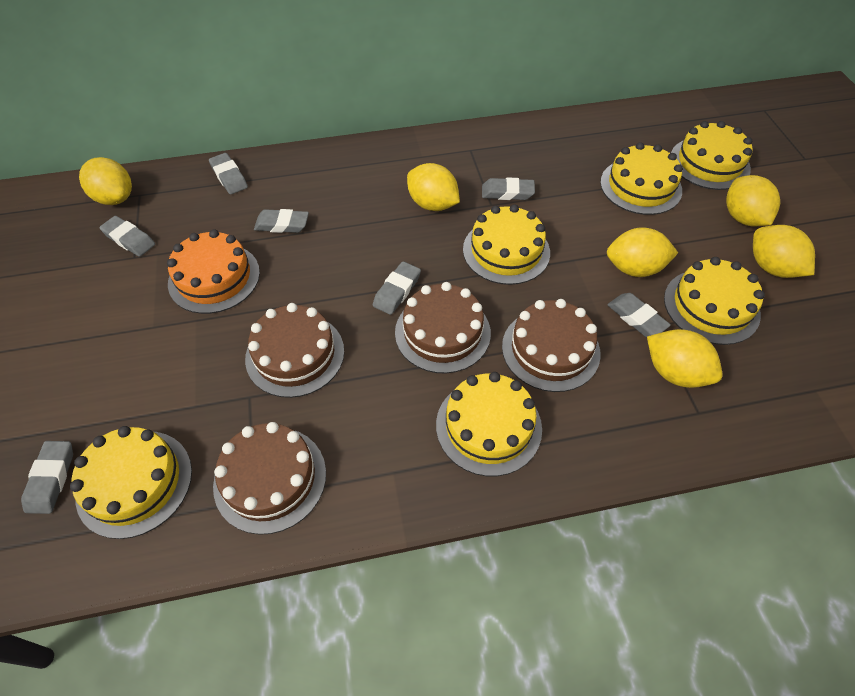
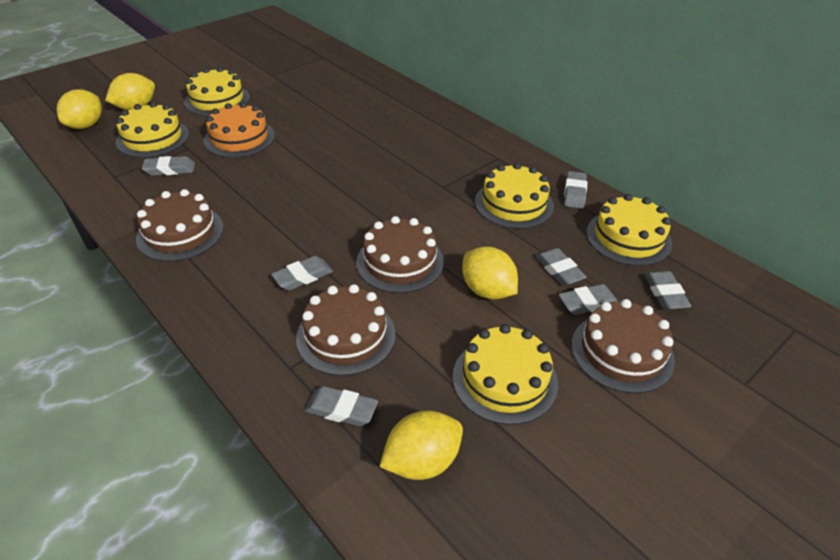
yellow cake: 6 -> 5
yellow lemon: 6 -> 4

